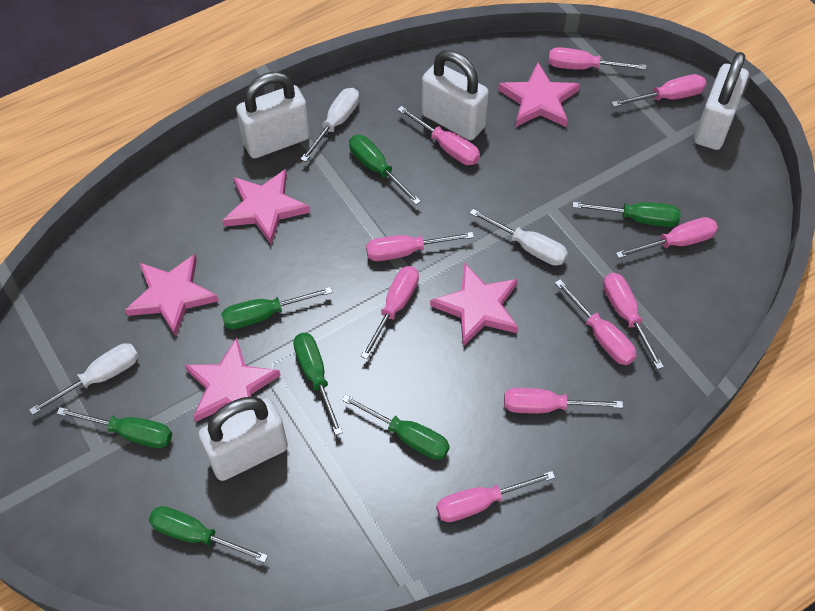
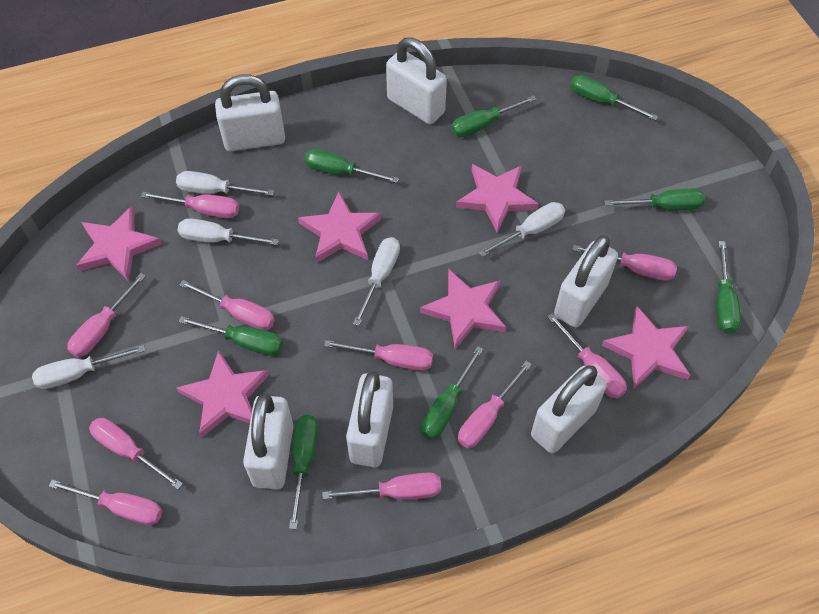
green screwdriver: 7 -> 8
pink star: 5 -> 6
white padlock: 4 -> 6
white screwdriver: 3 -> 5

